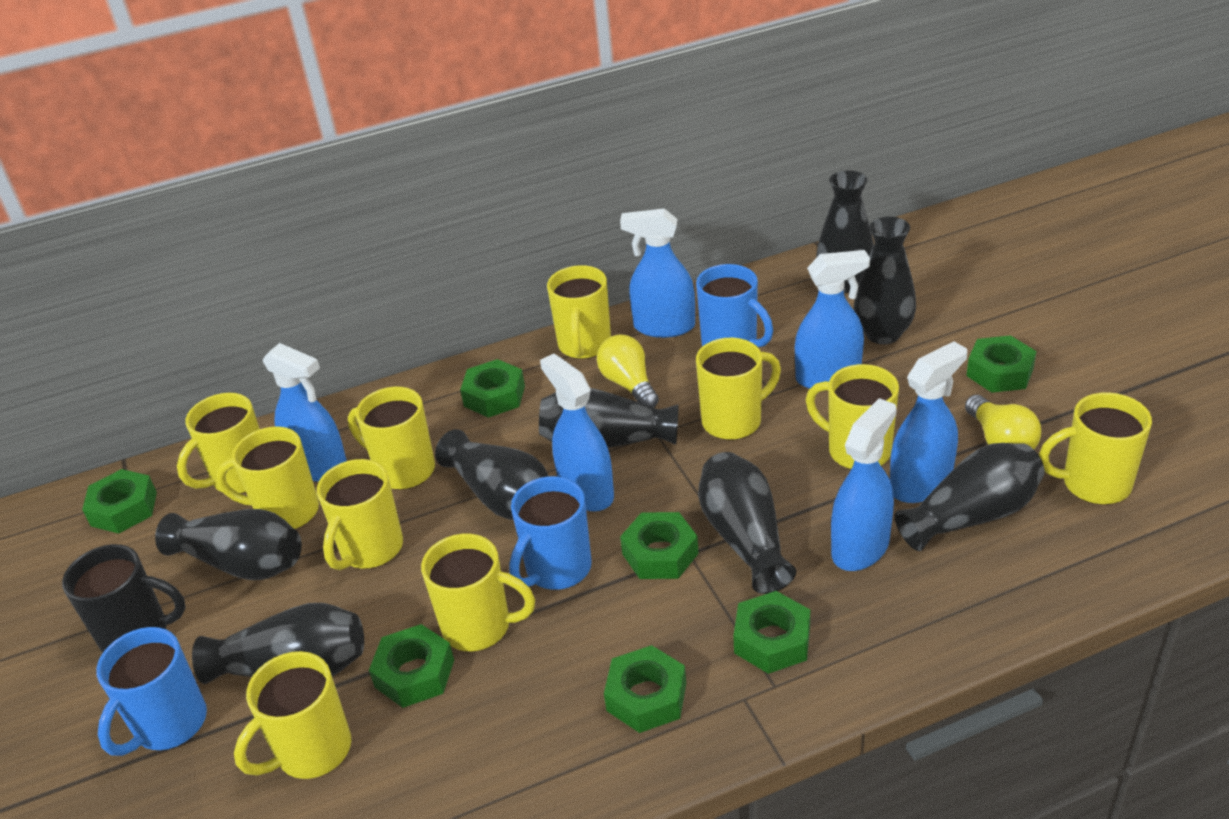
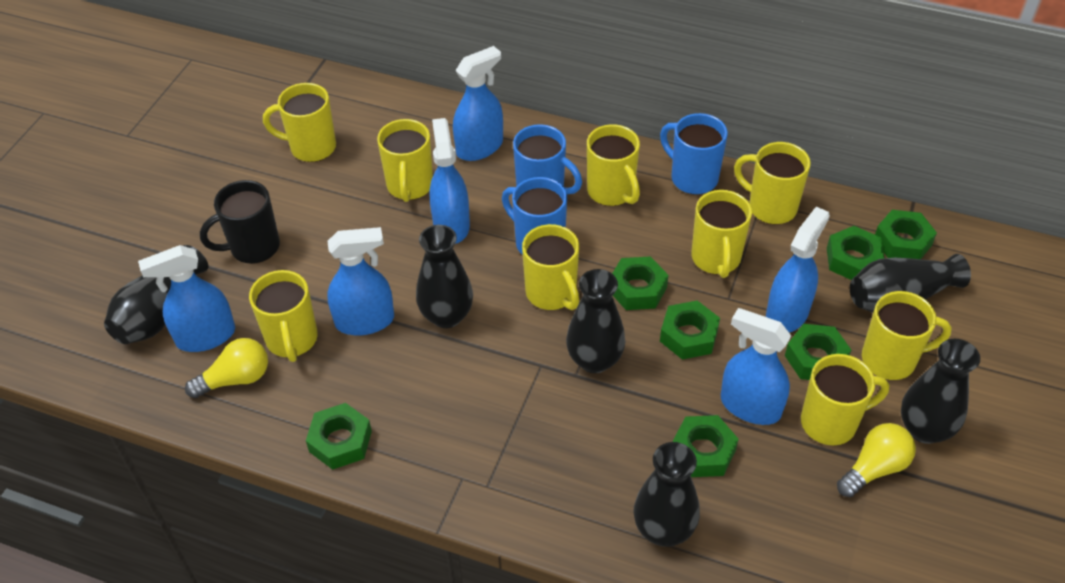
black vase: 8 -> 6
yellow mug: 10 -> 9

